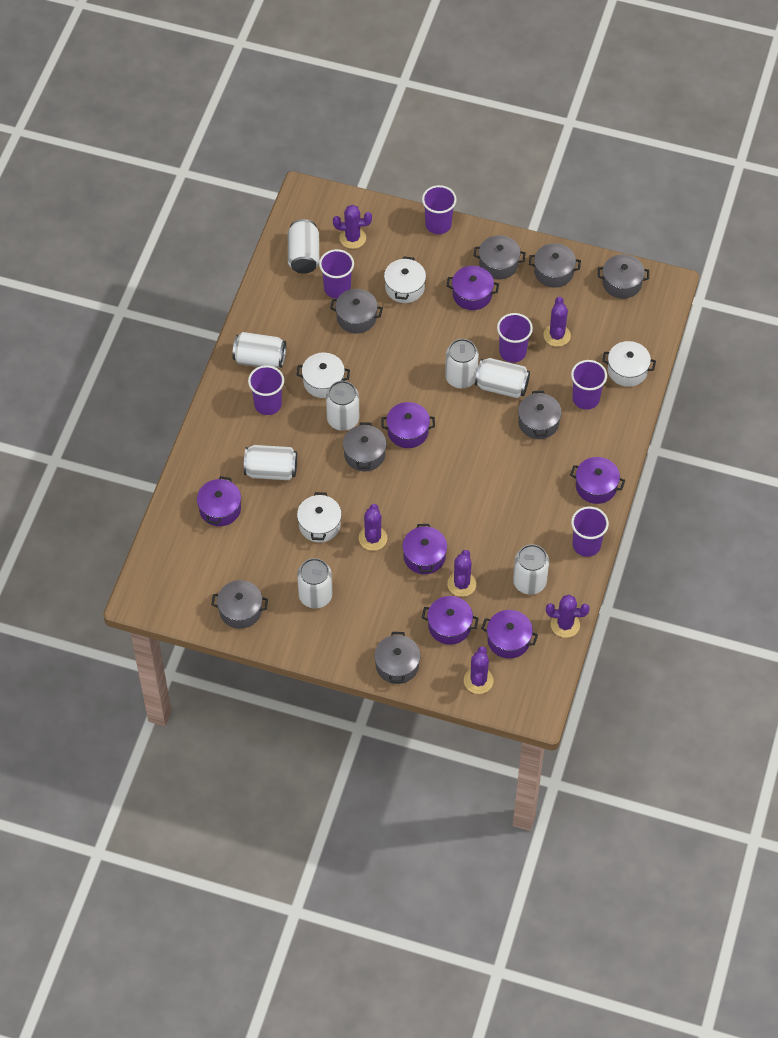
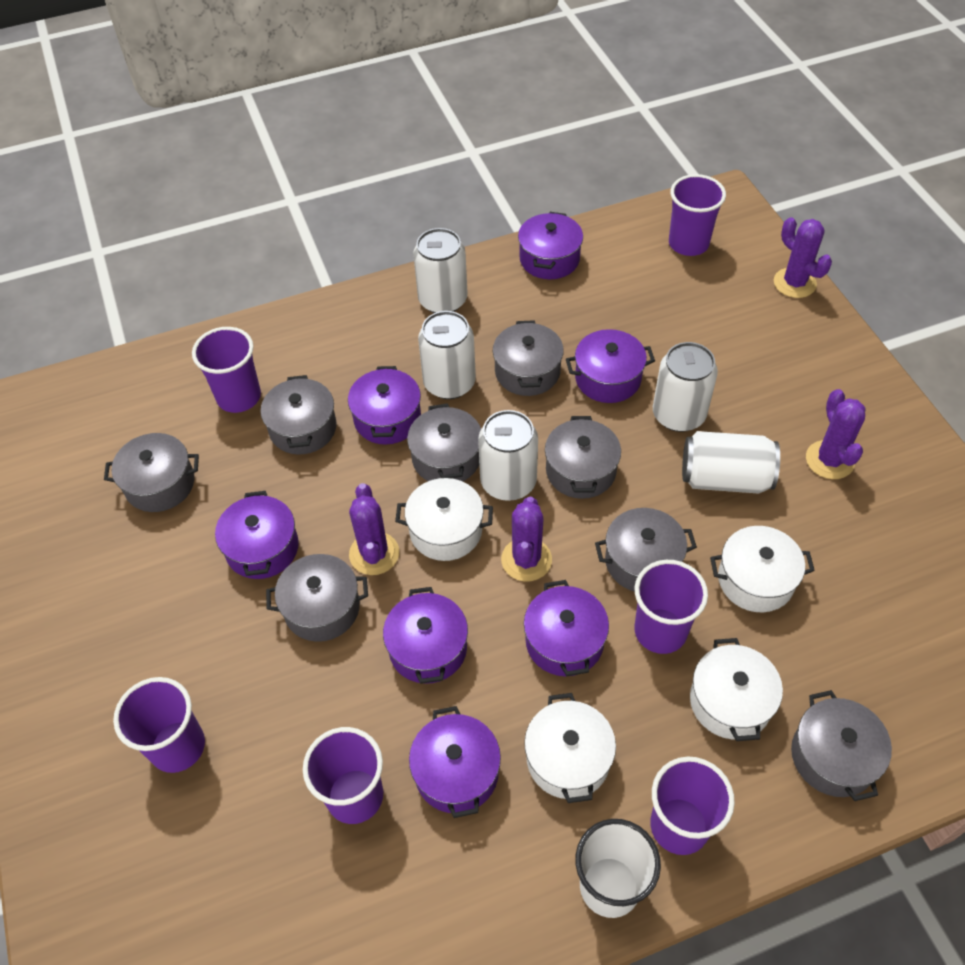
purple cactus: 6 -> 4
white can: 8 -> 5
white cup: 0 -> 1

